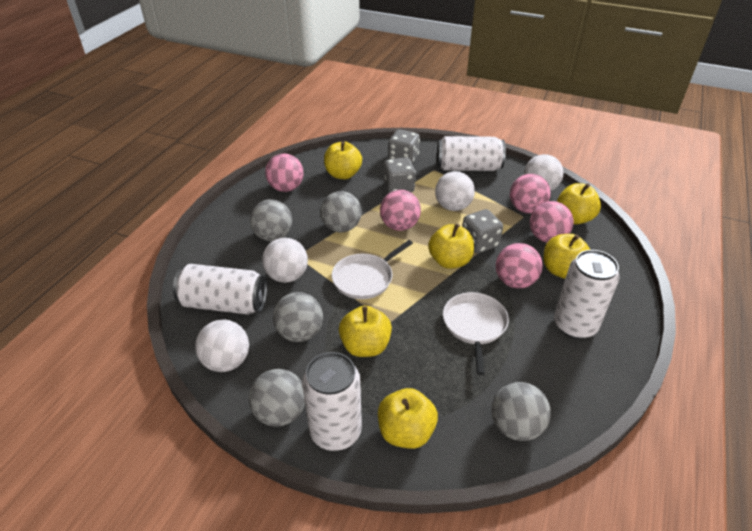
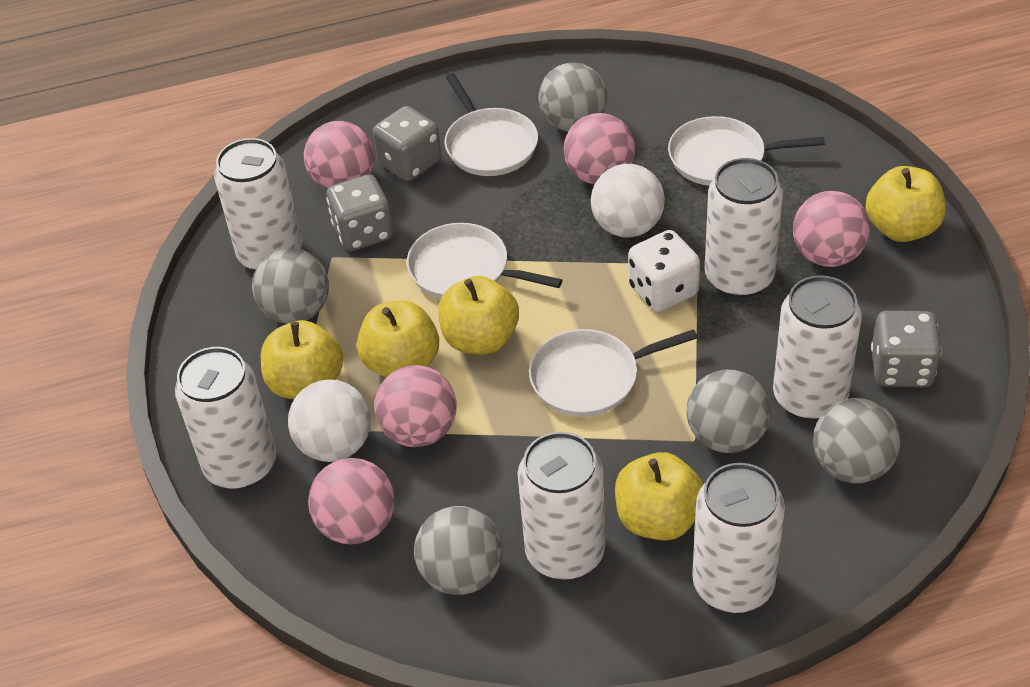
white ball: 4 -> 2
white can: 4 -> 6
white dice: 0 -> 1
white pan: 2 -> 4
yellow apple: 6 -> 5

